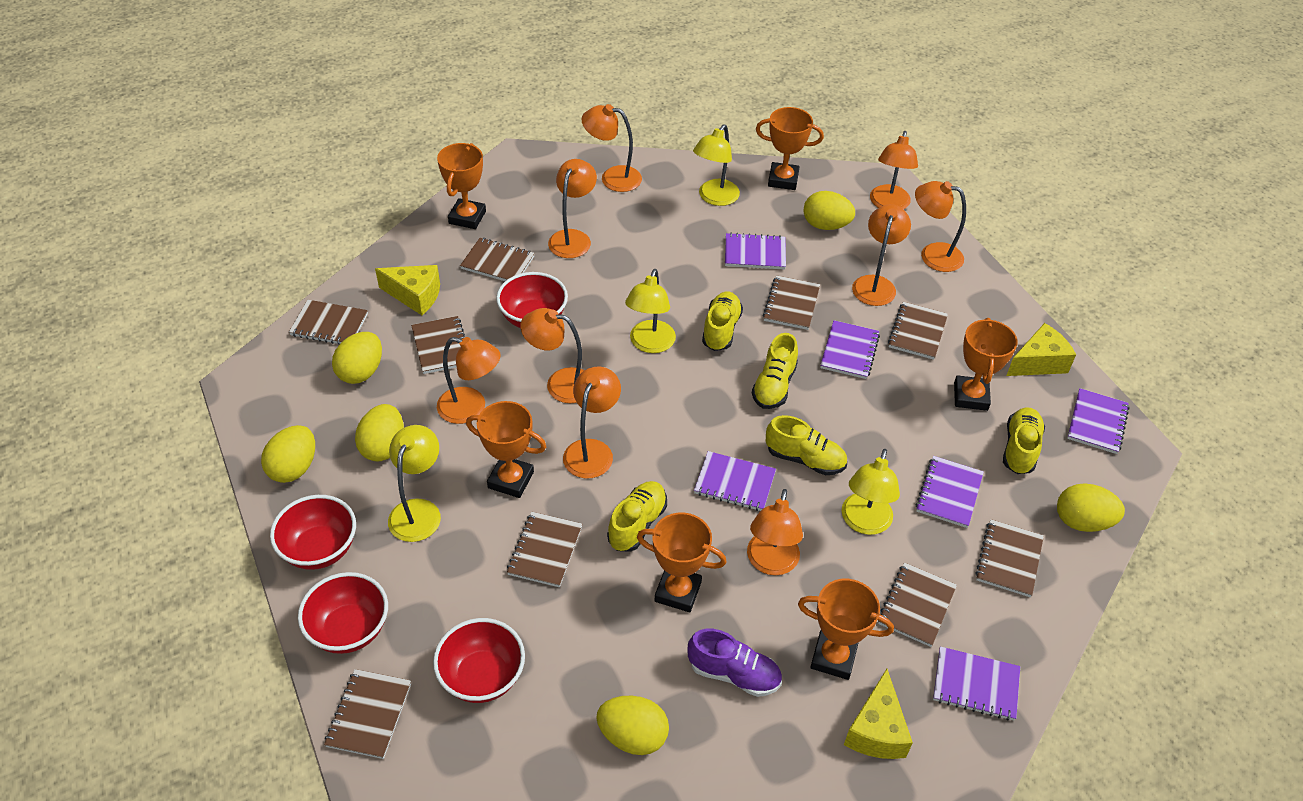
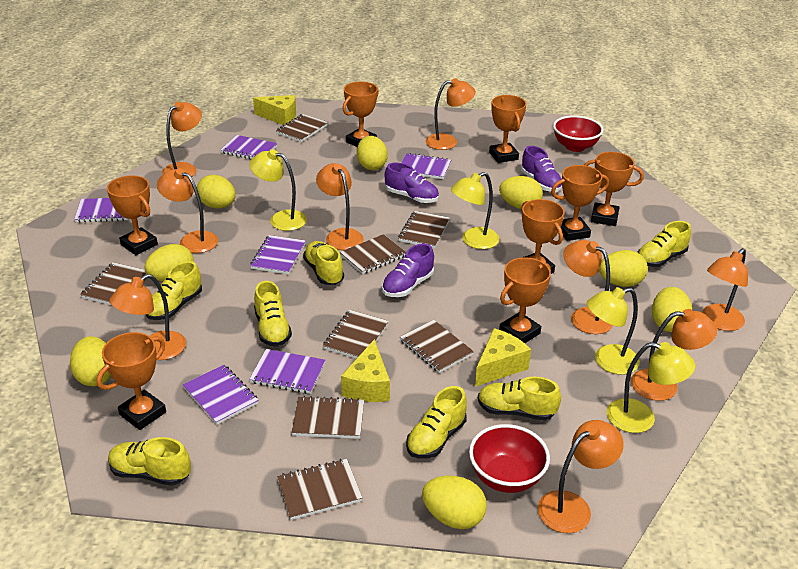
brown notebook: 9 -> 8
orange trophy: 6 -> 8
purple shoe: 1 -> 3
red bowl: 4 -> 2
yellow egg: 6 -> 8
yellow shoe: 5 -> 7

